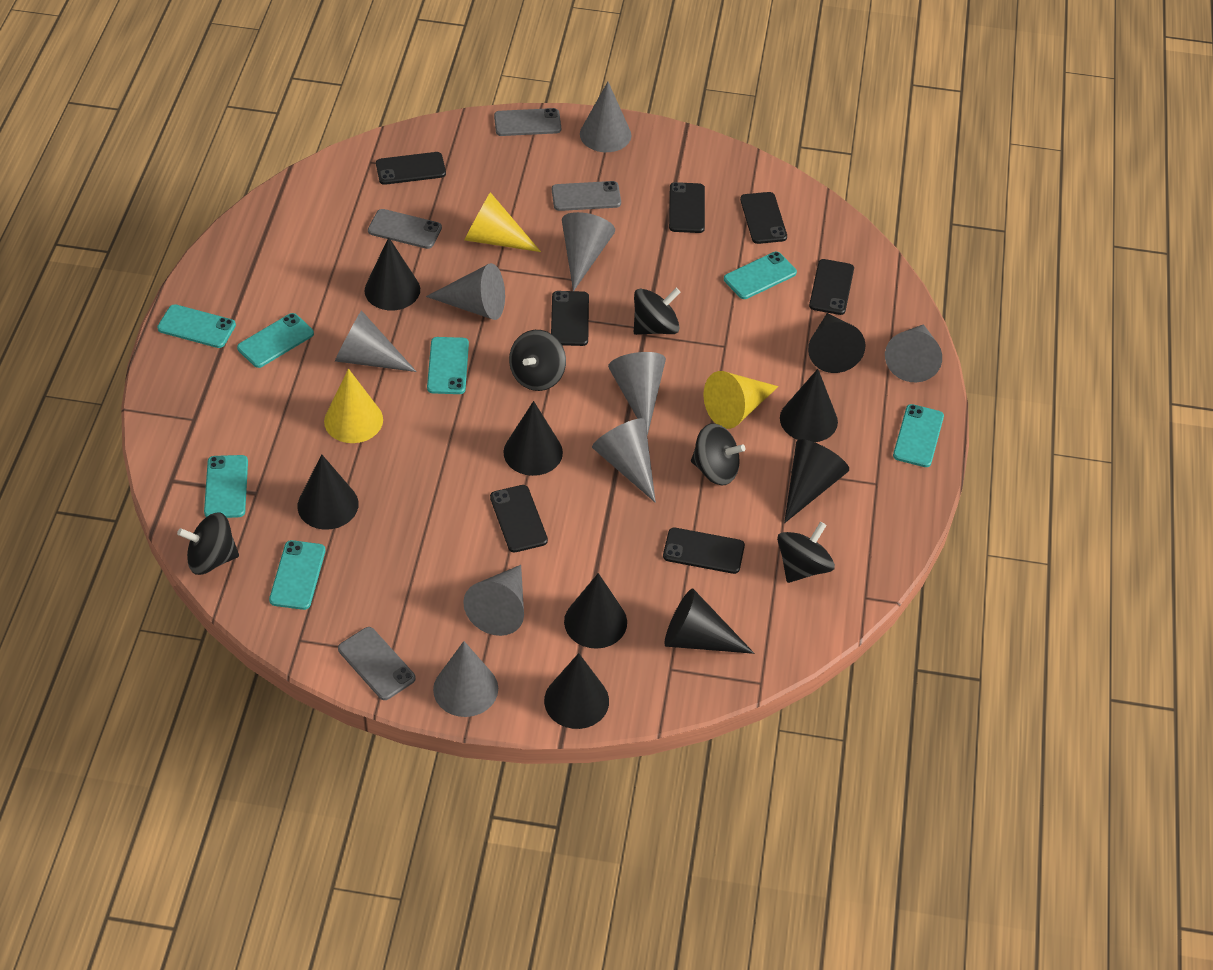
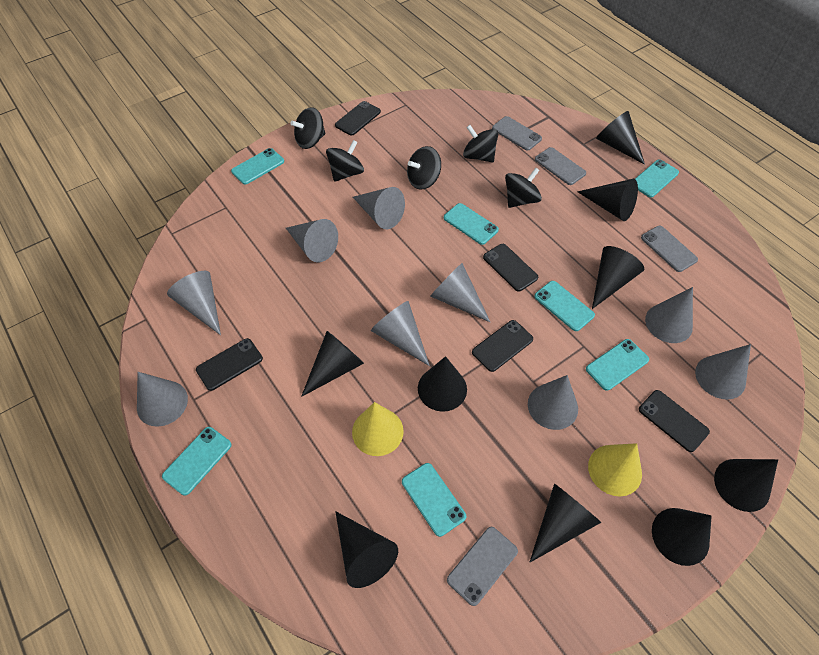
black phone: 7 -> 5
yellow cone: 3 -> 2

